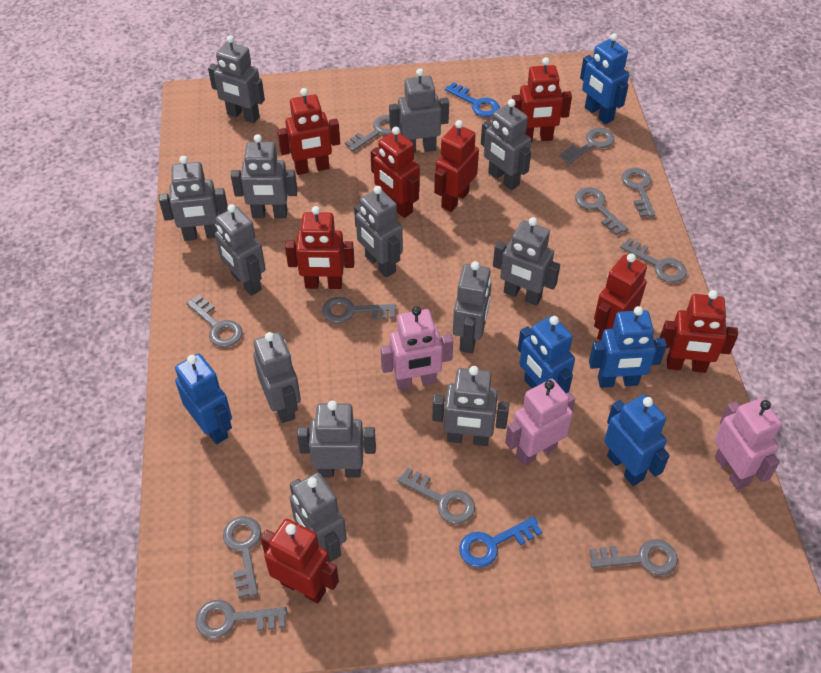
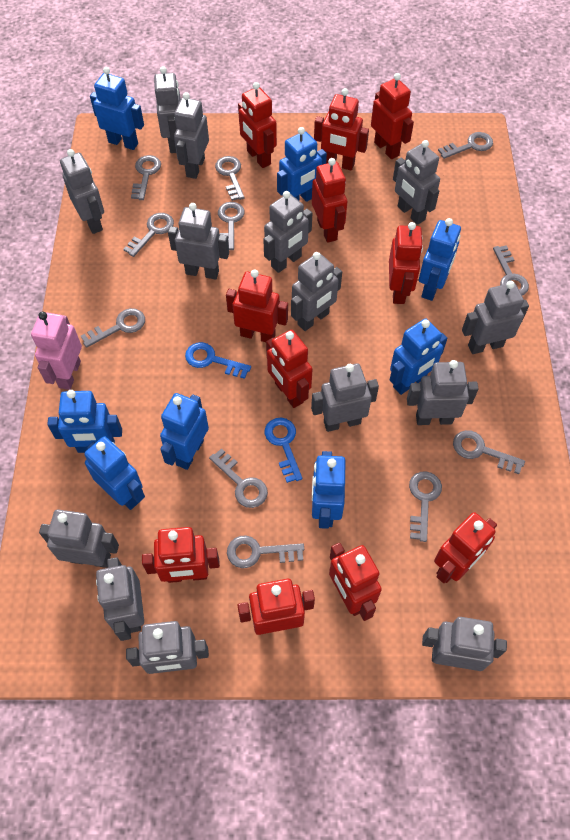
blue robot: 5 -> 8
grey robot: 13 -> 14
pink robot: 3 -> 1
red robot: 8 -> 11

